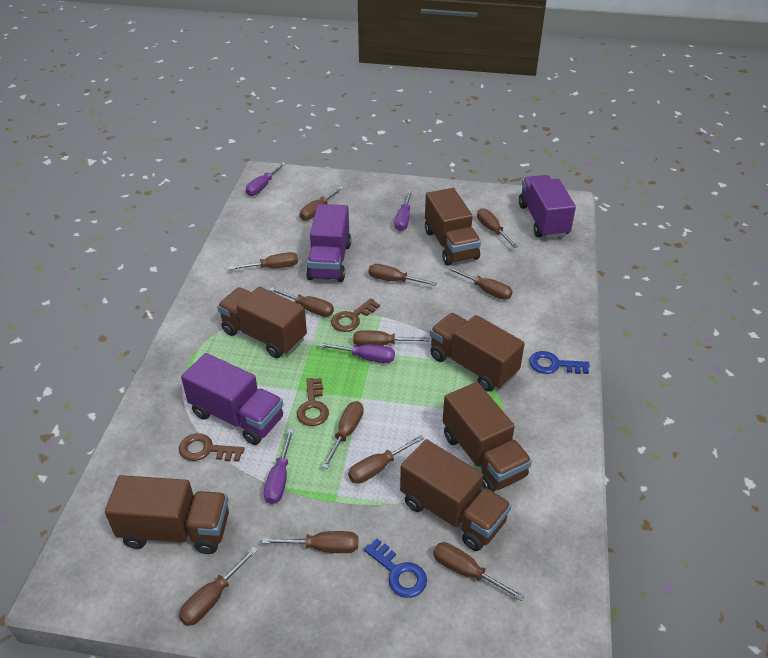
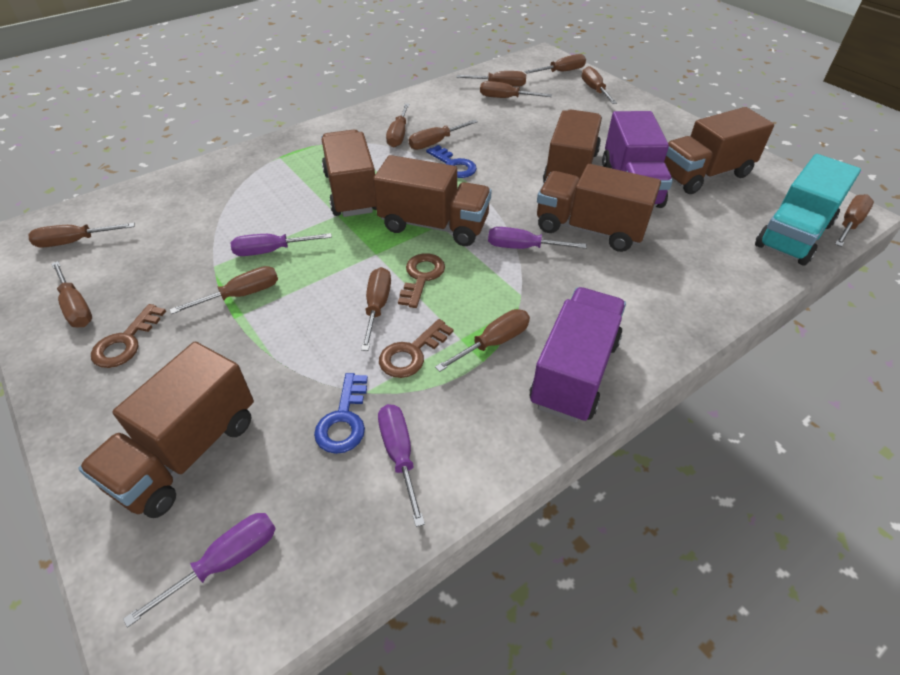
purple truck: 3 -> 2
turquoise truck: 0 -> 1

